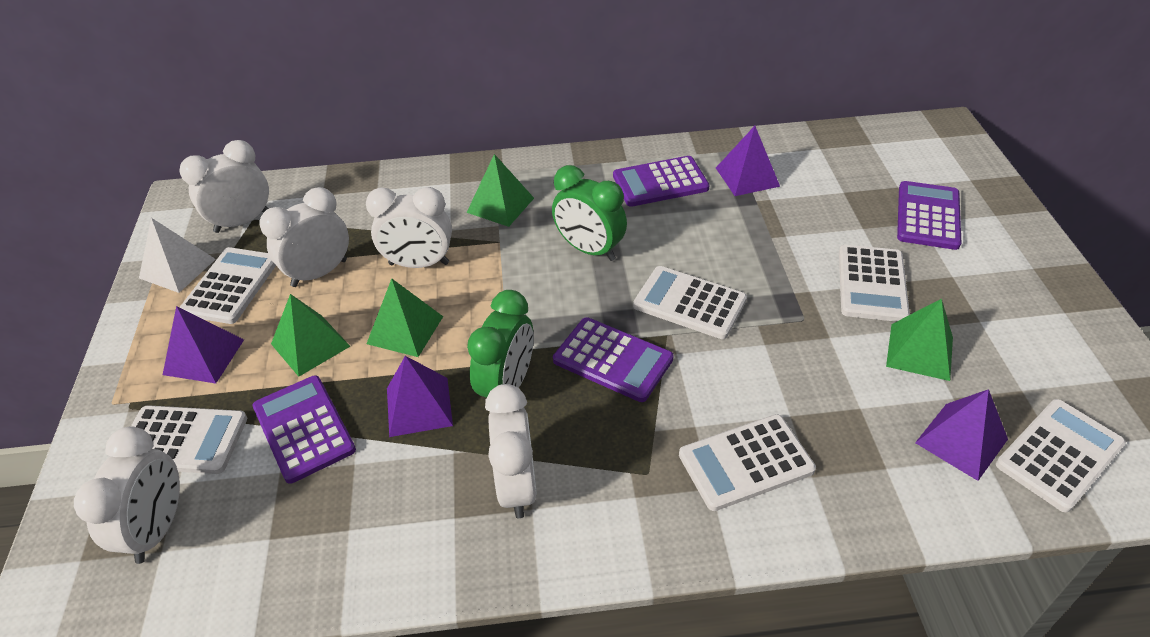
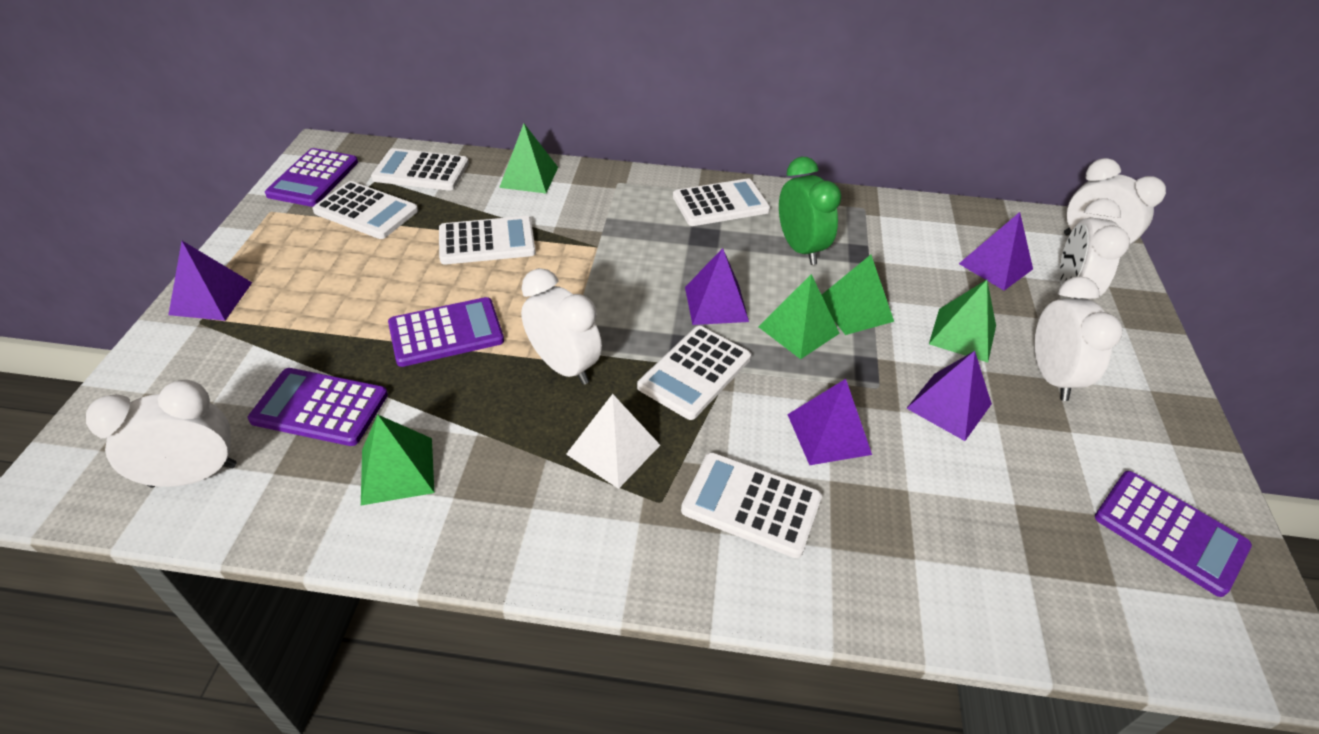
green clock: 2 -> 1
green pyramid: 4 -> 5
purple pyramid: 4 -> 5

